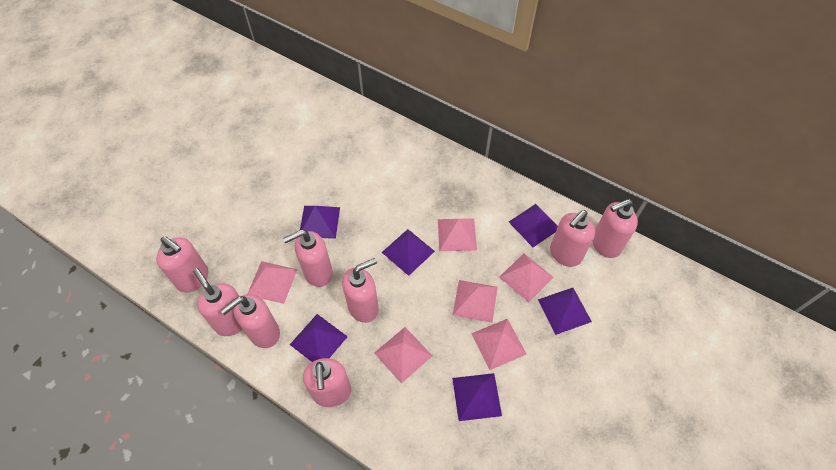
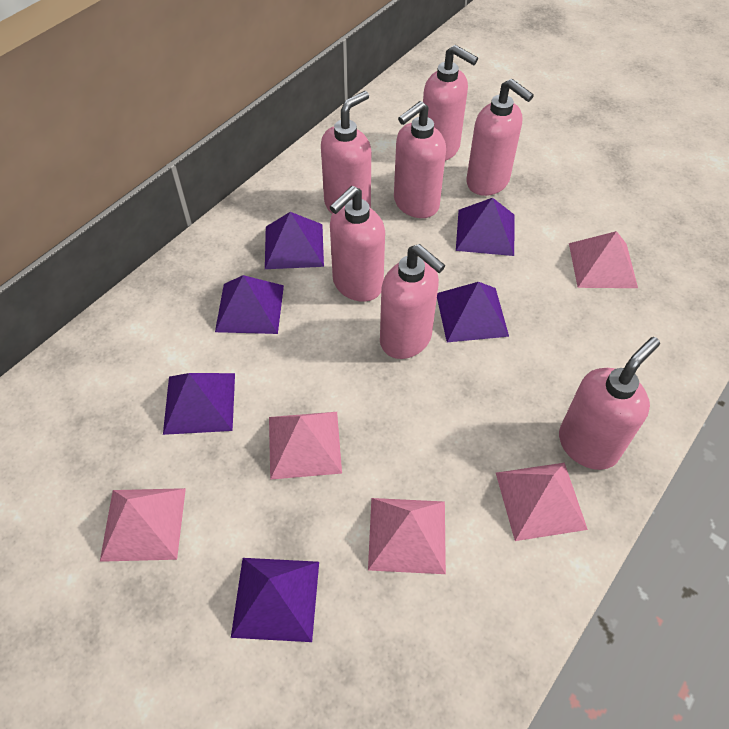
pink pyramid: 6 -> 5
pink soap dispenser: 8 -> 7

